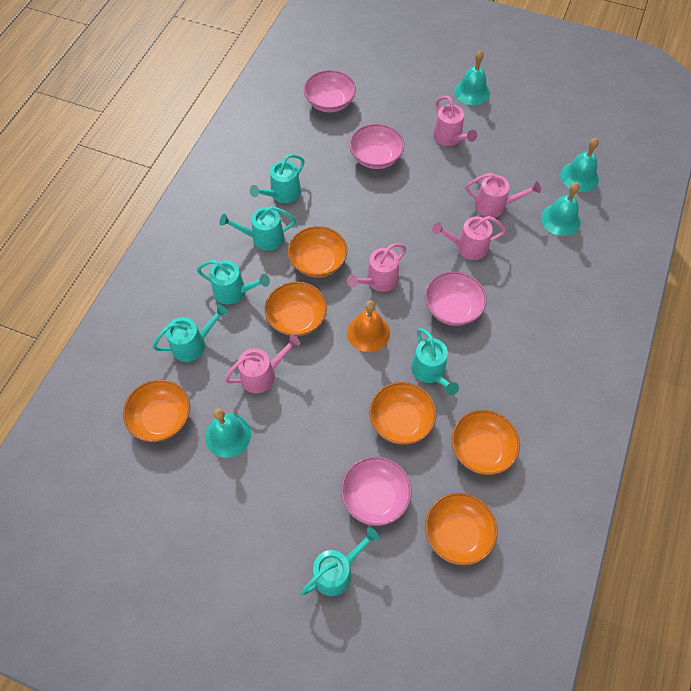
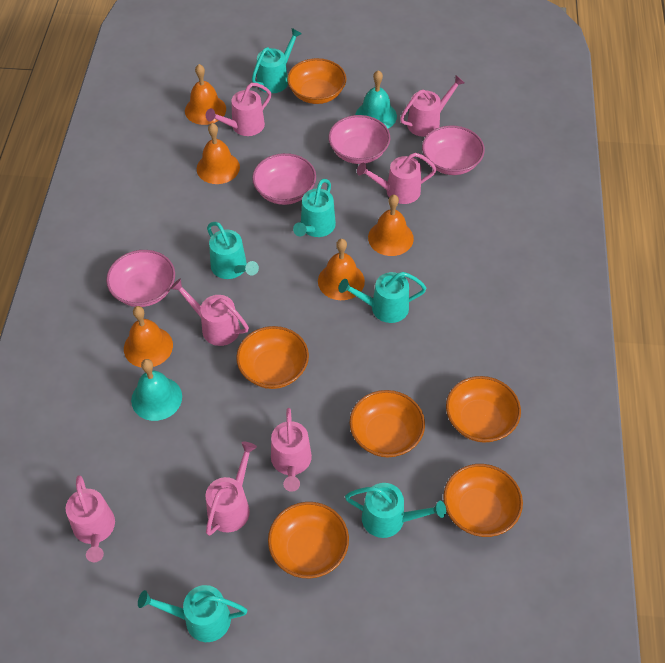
orange bell: 1 -> 5
pink watering can: 5 -> 7
turquoise bell: 4 -> 2

